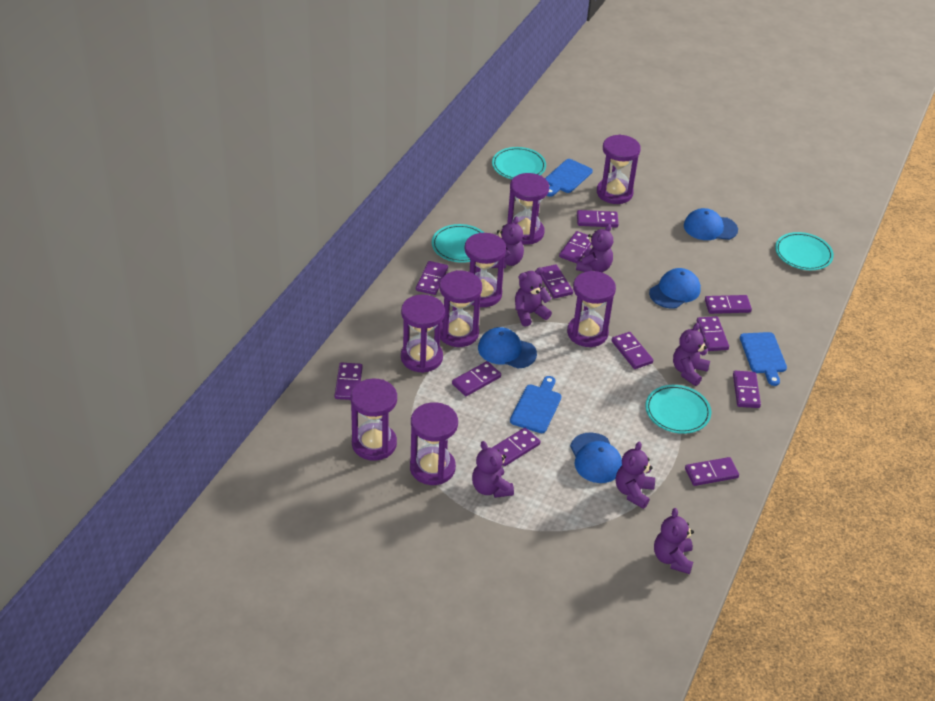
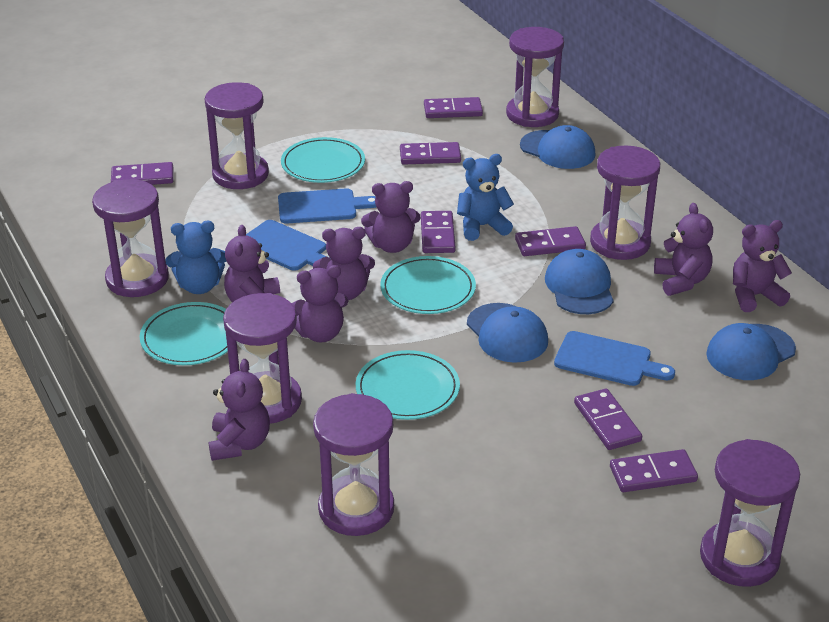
blue teddy bear: 0 -> 2
purple domino: 12 -> 7
purple hourglass: 8 -> 7

